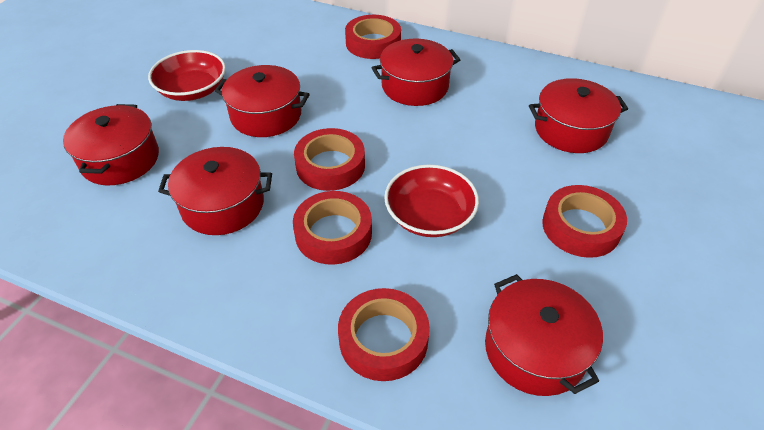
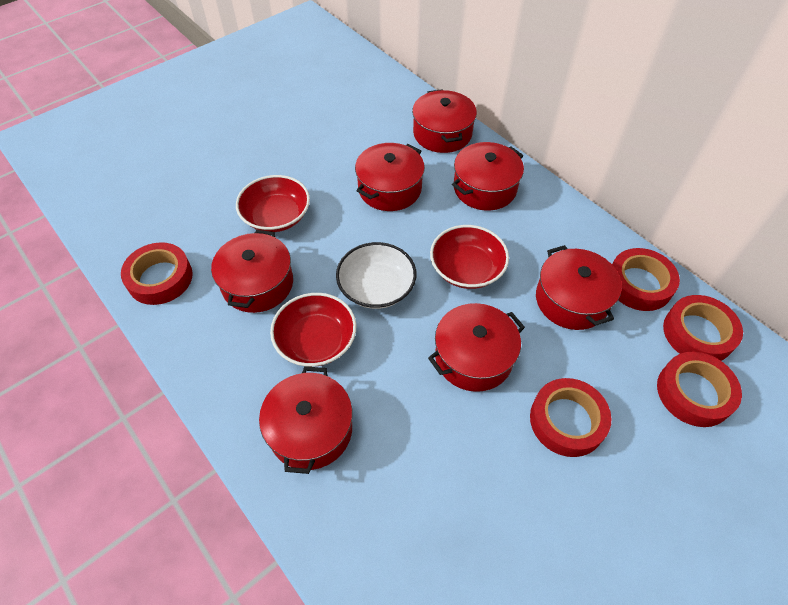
red bowl: 2 -> 3
red pot: 6 -> 7
white bowl: 0 -> 1

